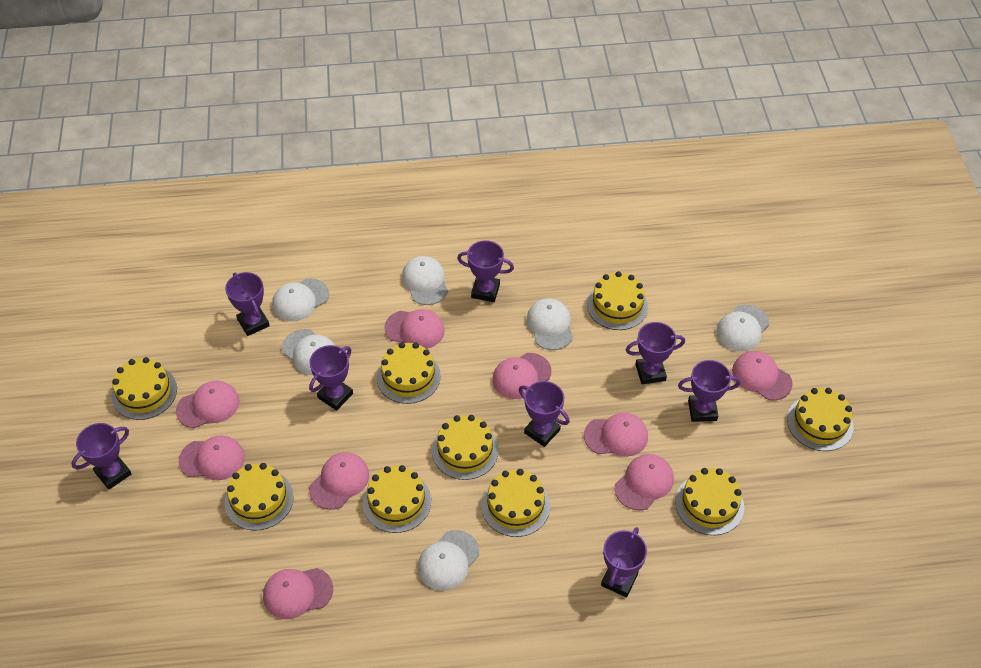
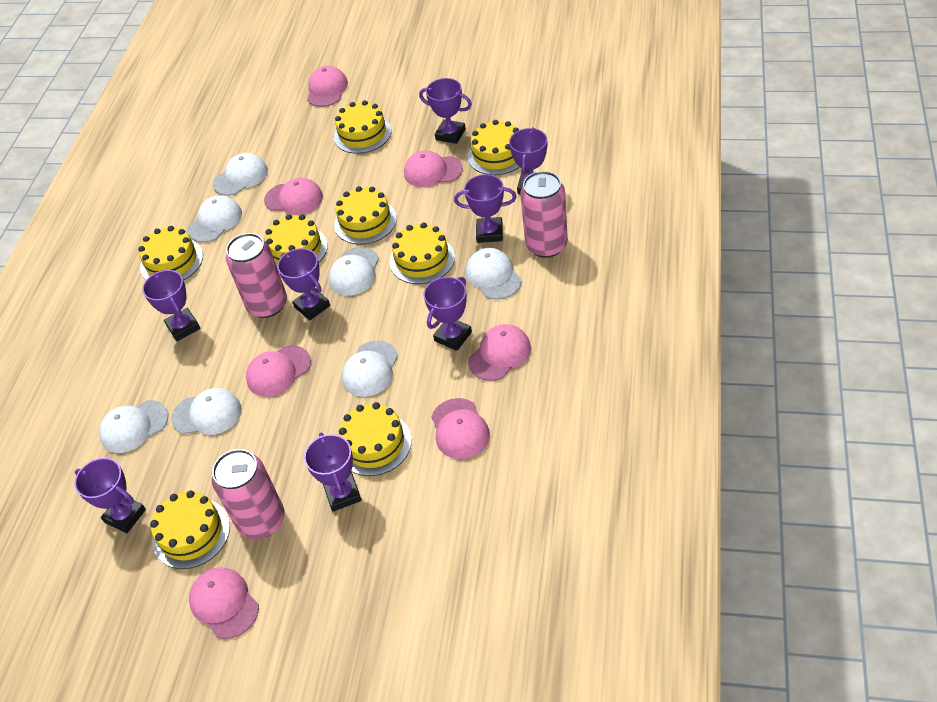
pink can: 0 -> 3
pink cap: 9 -> 7
white cap: 6 -> 7
yellow cake: 9 -> 8

